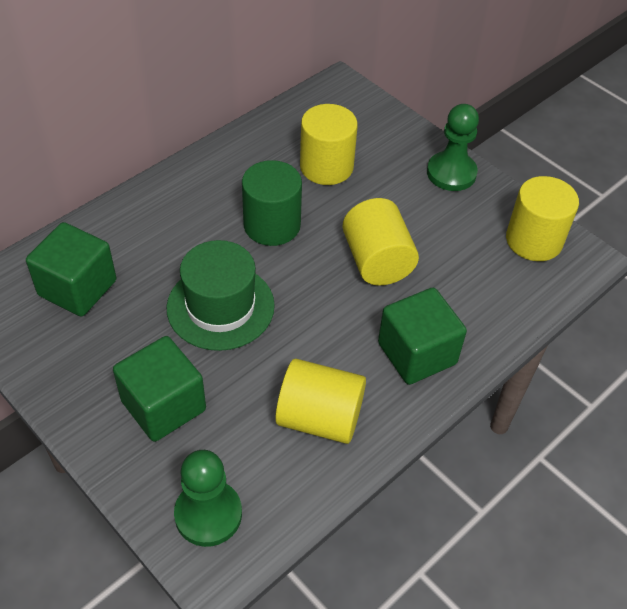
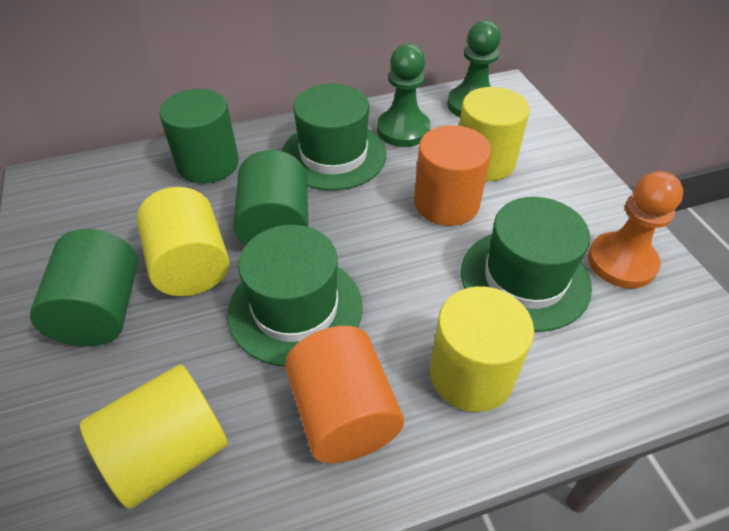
green cube: 3 -> 0
green cylinder: 1 -> 3
green hat: 1 -> 3
orange cylinder: 0 -> 2
orange pawn: 0 -> 1

